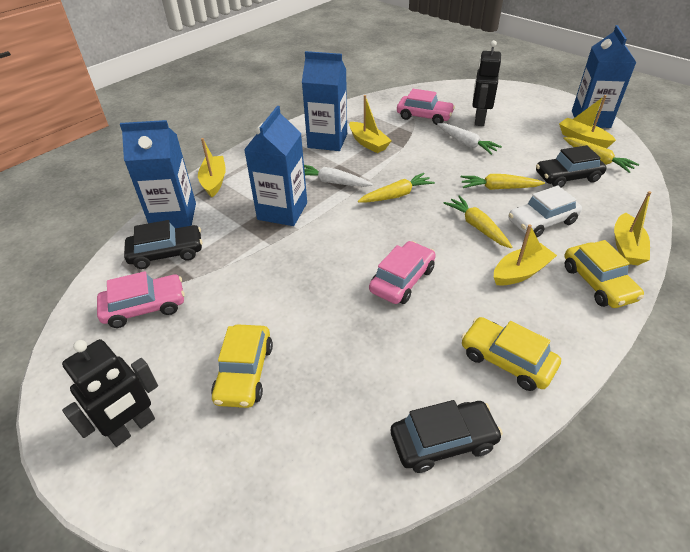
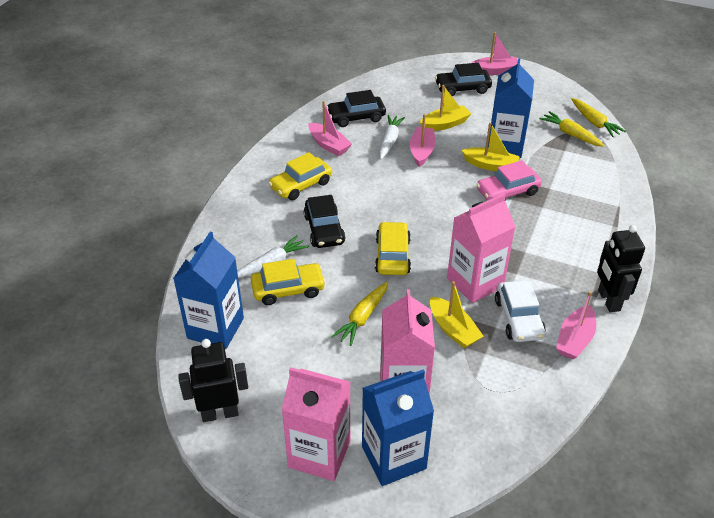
blue carton: 4 -> 3
pink boat: 0 -> 4
pink car: 3 -> 1
pink carton: 0 -> 3
yellow boat: 5 -> 3
yellow carrot: 4 -> 3

